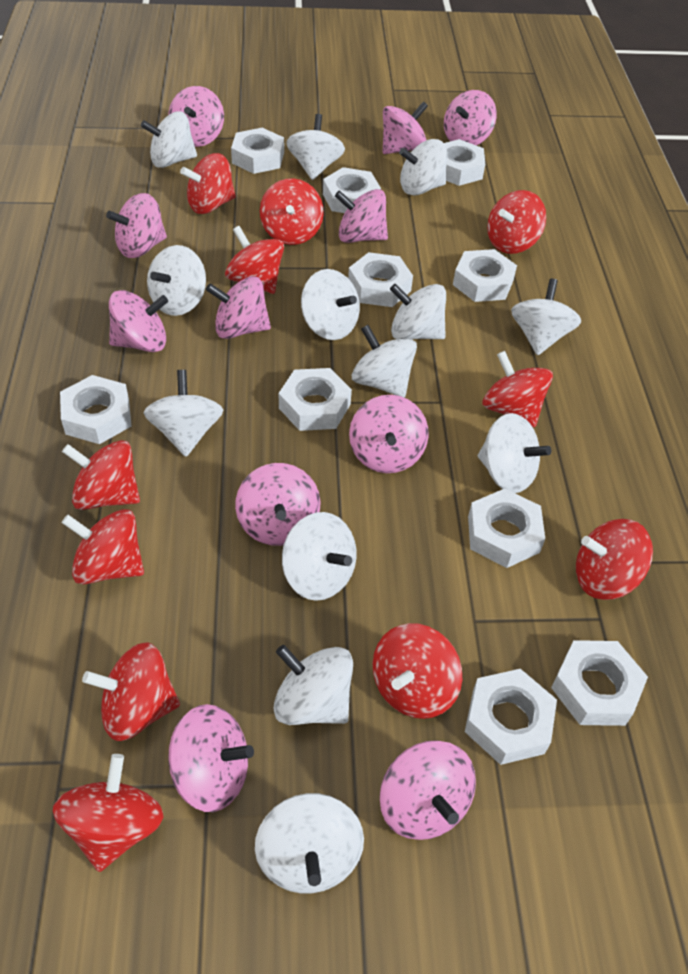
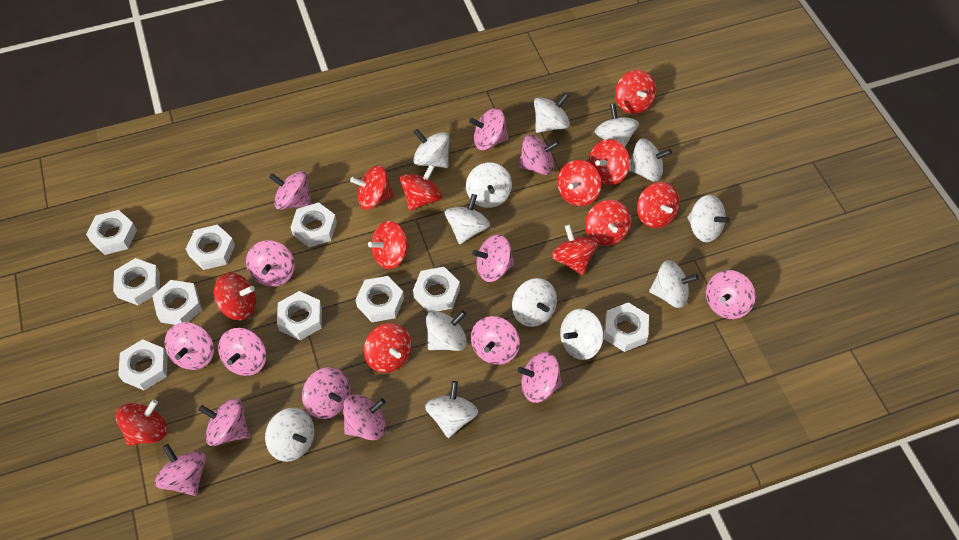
pink spinning top: 11 -> 14
red spinning top: 11 -> 12

